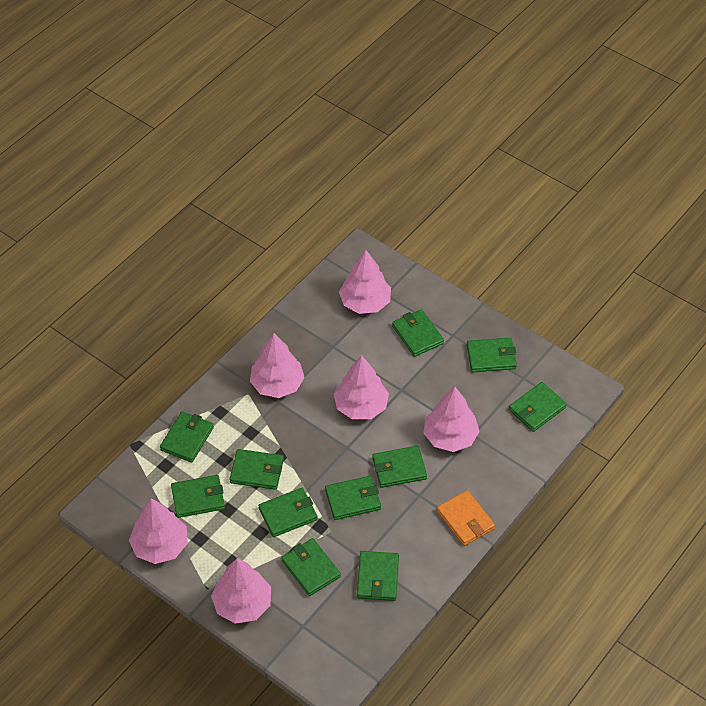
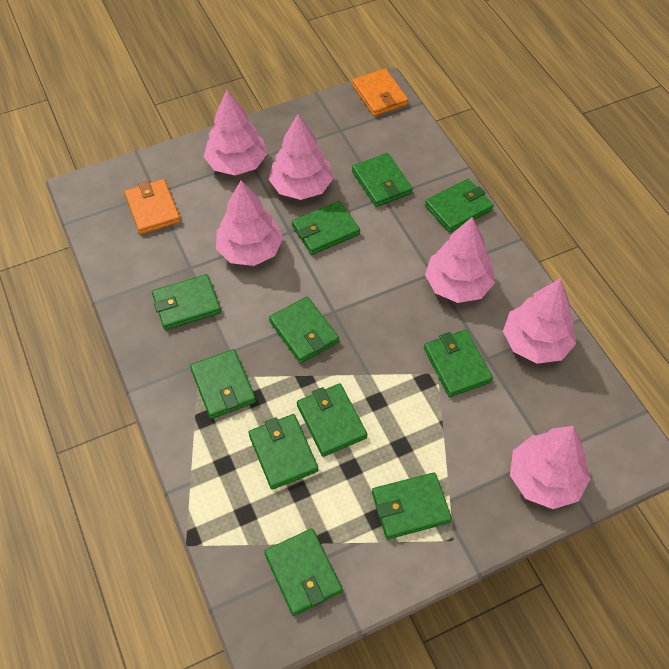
orange wallet: 1 -> 2

